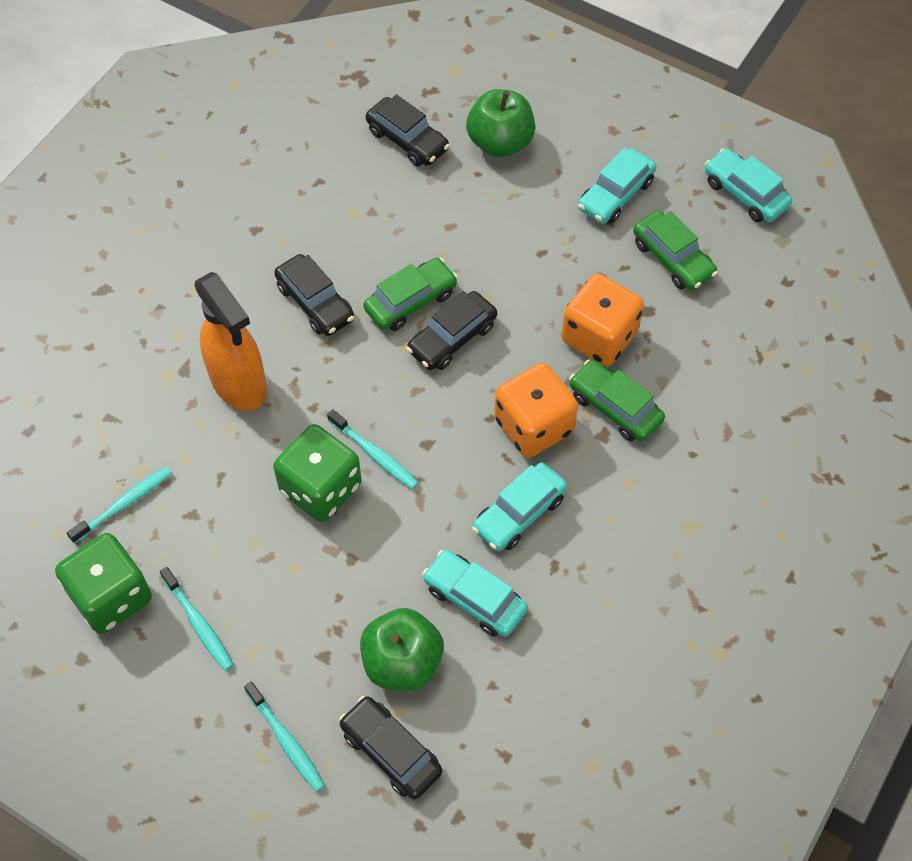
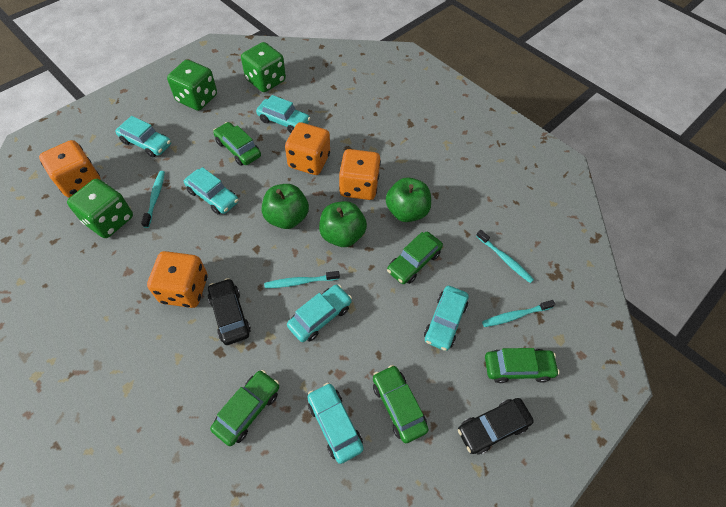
black car: 4 -> 2
green apple: 2 -> 3
green car: 3 -> 5
green dice: 2 -> 3
orange dice: 2 -> 4
orange spray bottle: 1 -> 0
turquoise car: 4 -> 6

